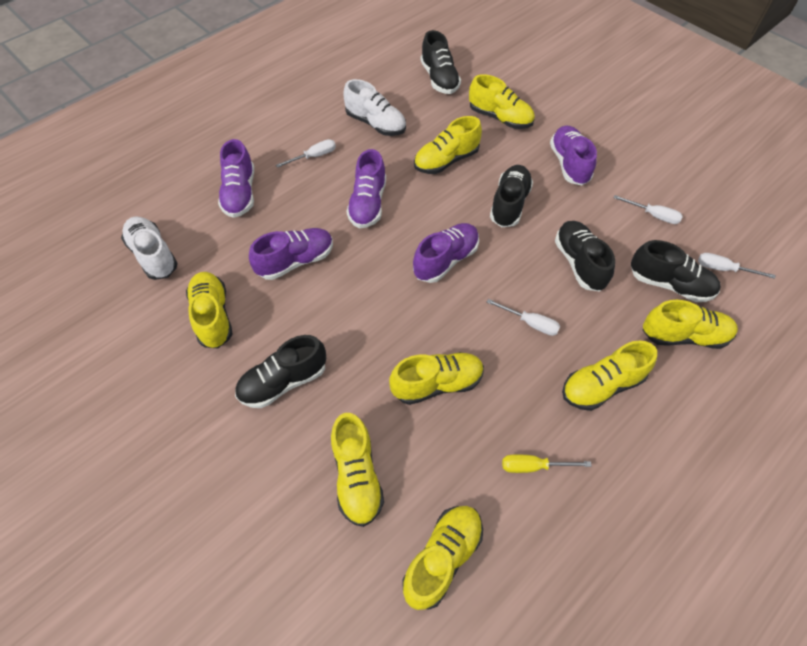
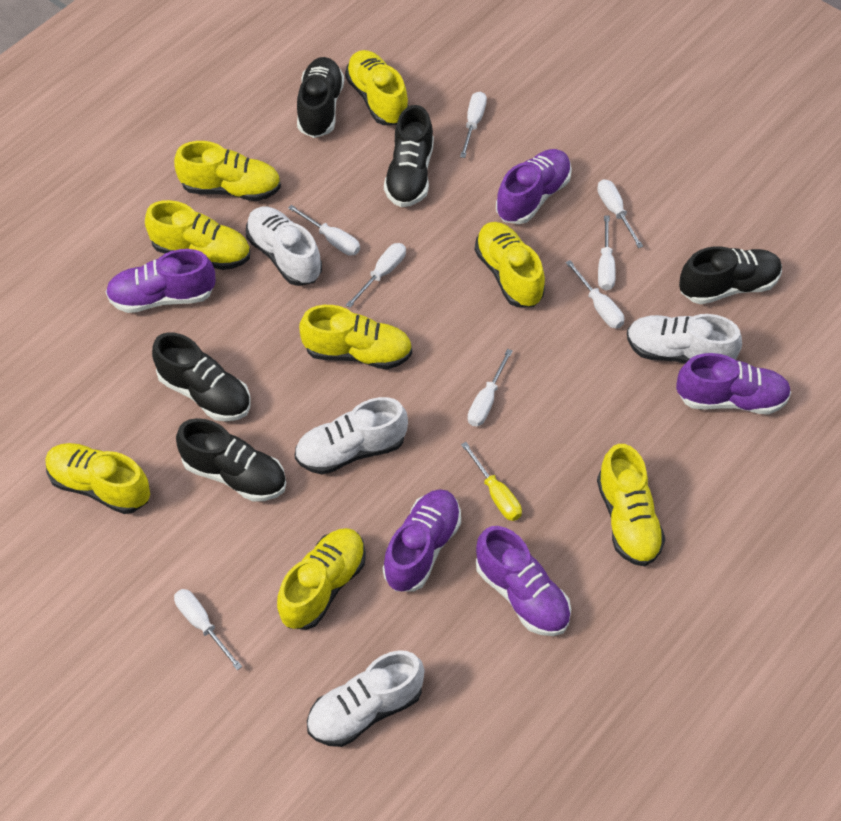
white screwdriver: 4 -> 8
white shoe: 2 -> 4

